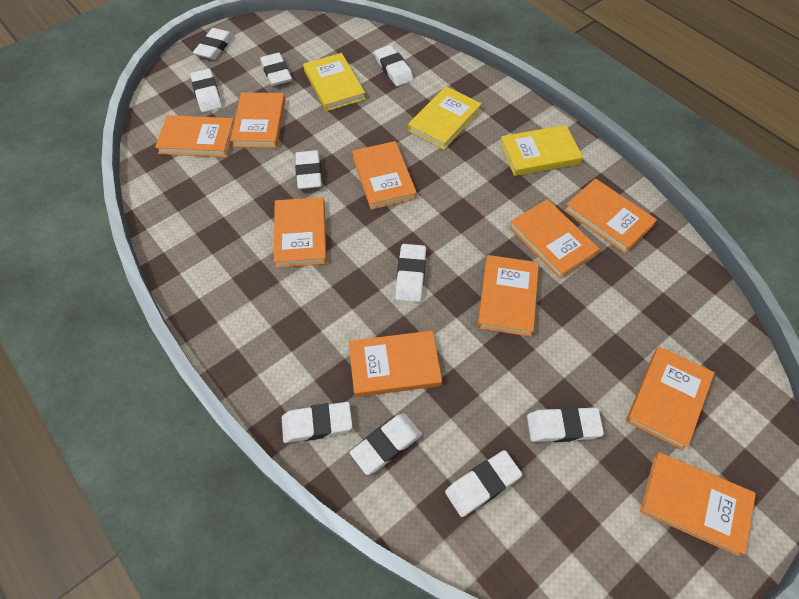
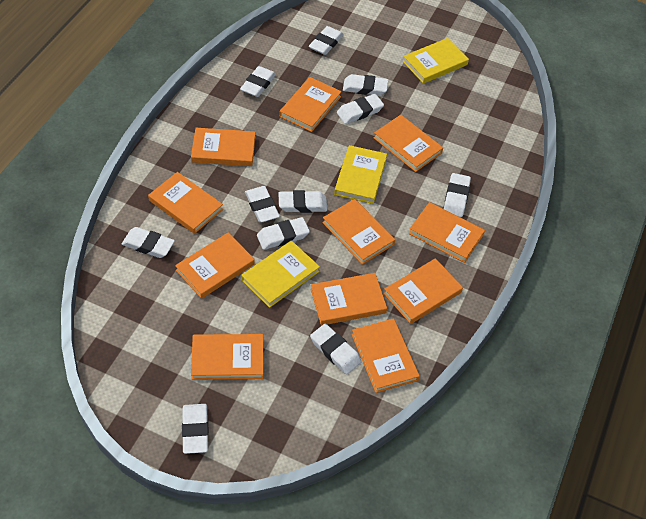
orange book: 10 -> 11
white eraser: 10 -> 11

